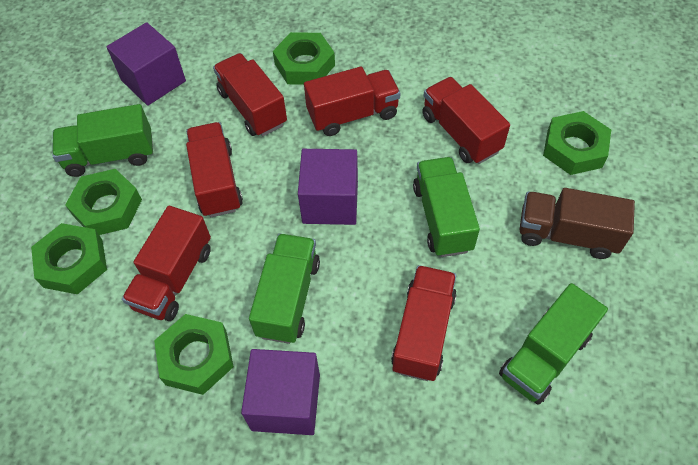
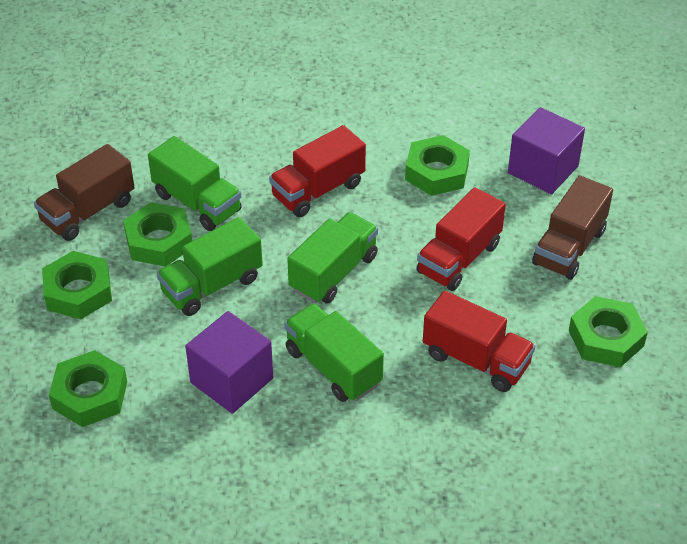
brown truck: 1 -> 2
purple cube: 3 -> 2
red truck: 6 -> 3

